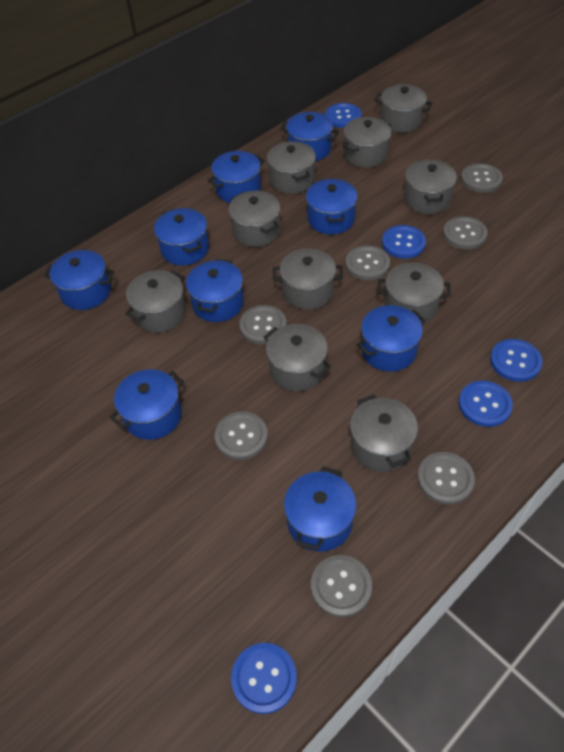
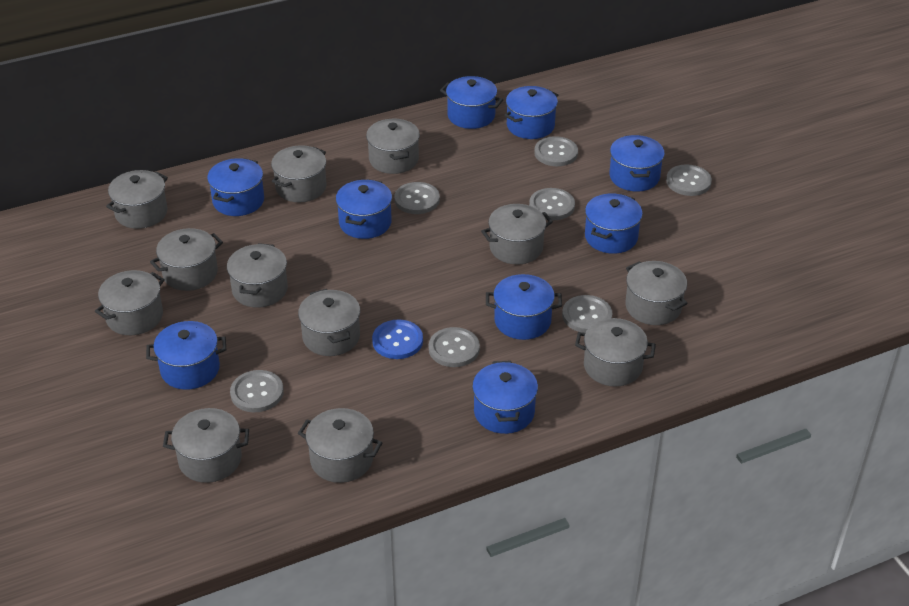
blue button: 5 -> 1
grey pot: 10 -> 12

